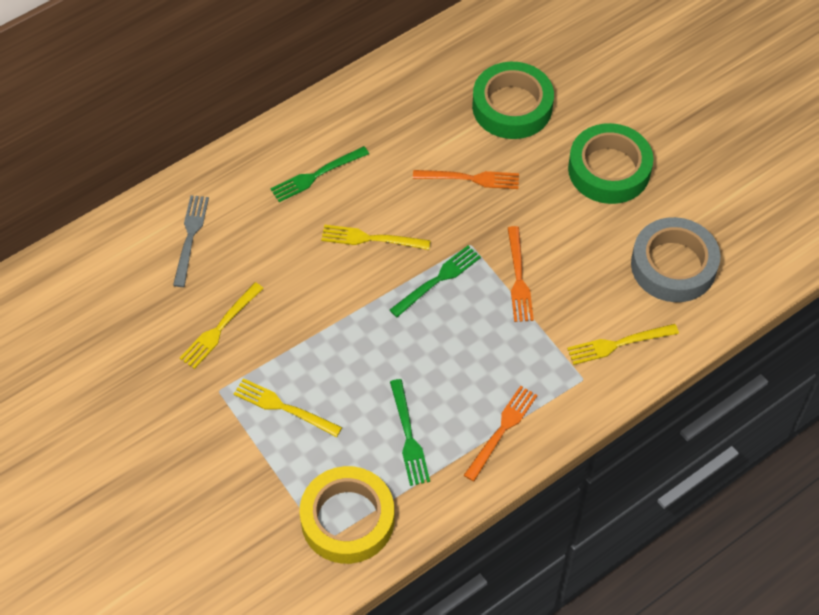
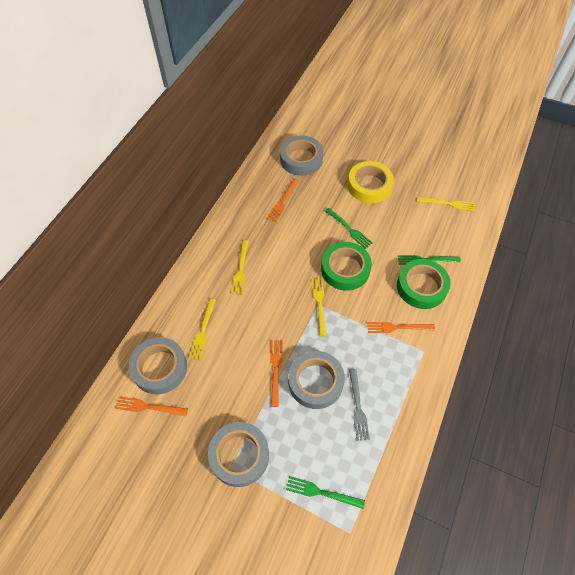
grey tape: 1 -> 4
orange fork: 3 -> 4

